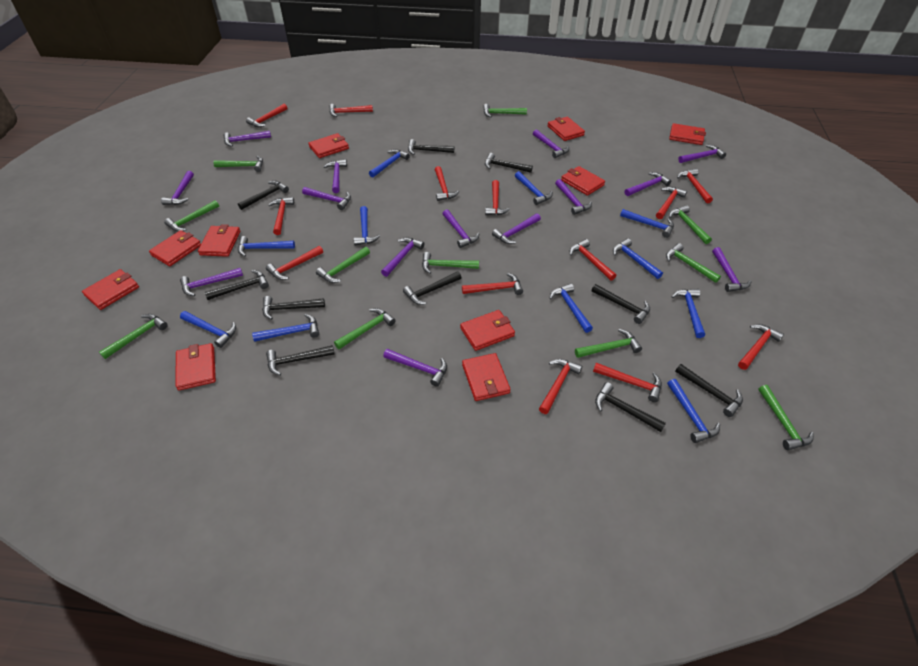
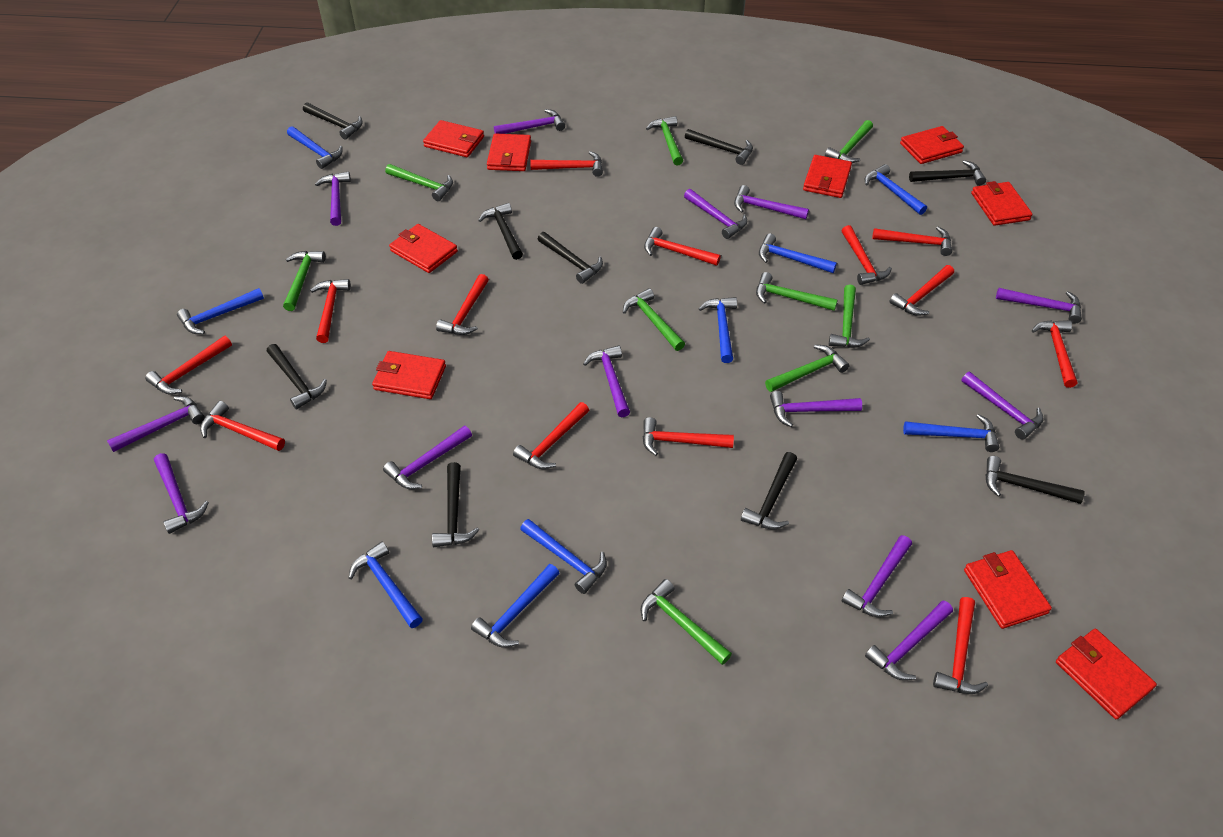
black hammer: 10 -> 9
blue hammer: 11 -> 9
green hammer: 11 -> 9
purple hammer: 14 -> 13
red wallet: 10 -> 9

